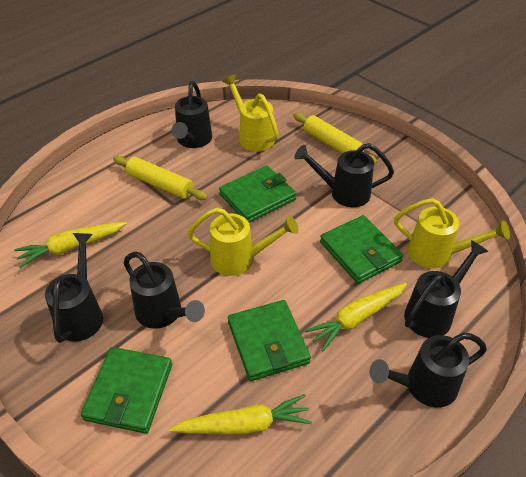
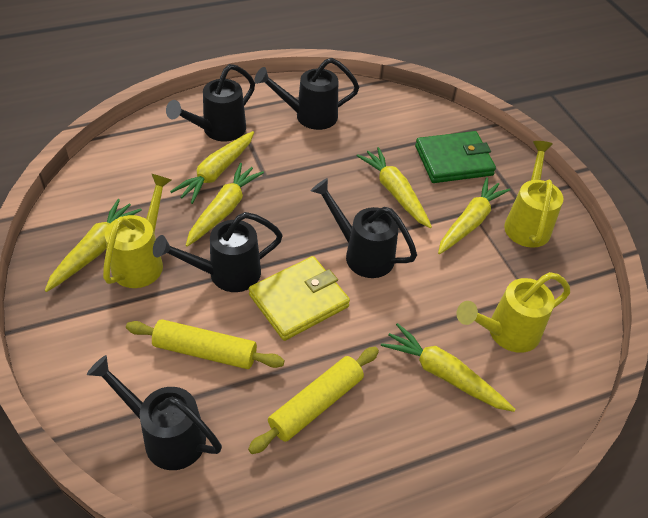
black watering can: 6 -> 5
green wallet: 4 -> 1
yellow carrot: 3 -> 6
yellow wallet: 0 -> 1

